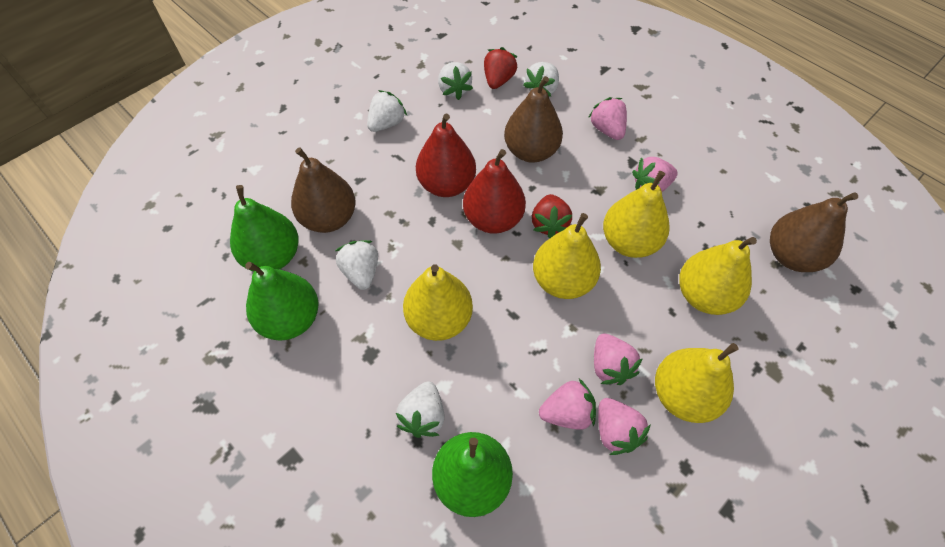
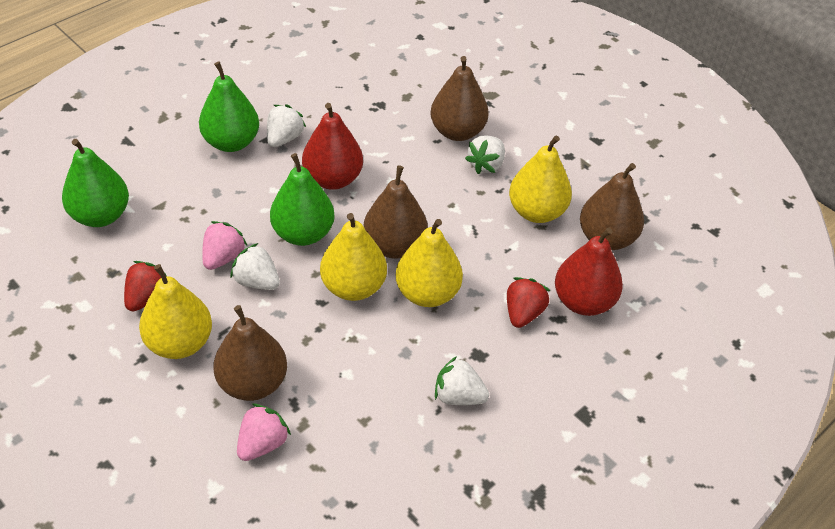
brown pear: 3 -> 4
pink strawberry: 5 -> 2
white strawberry: 5 -> 4
yellow pear: 5 -> 4

